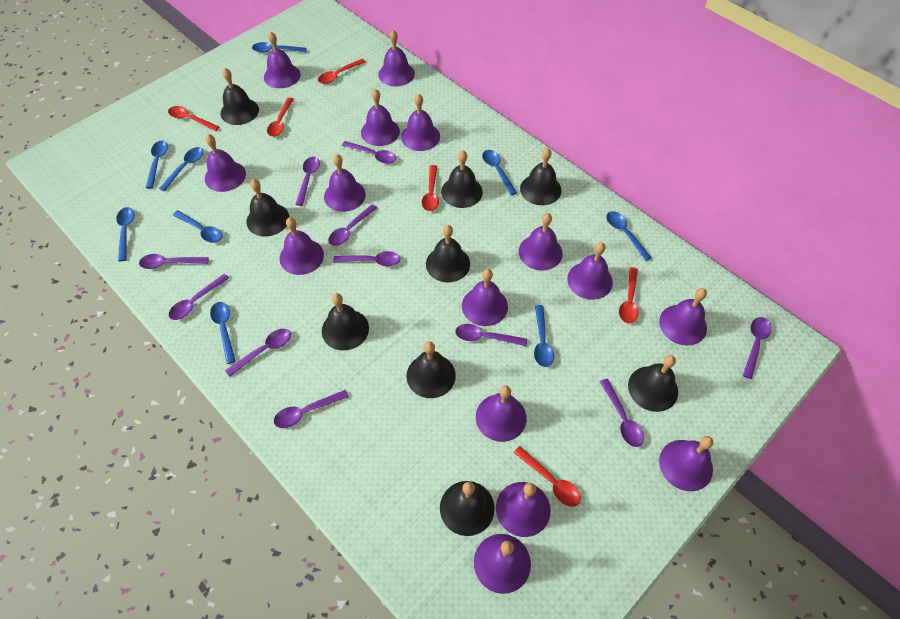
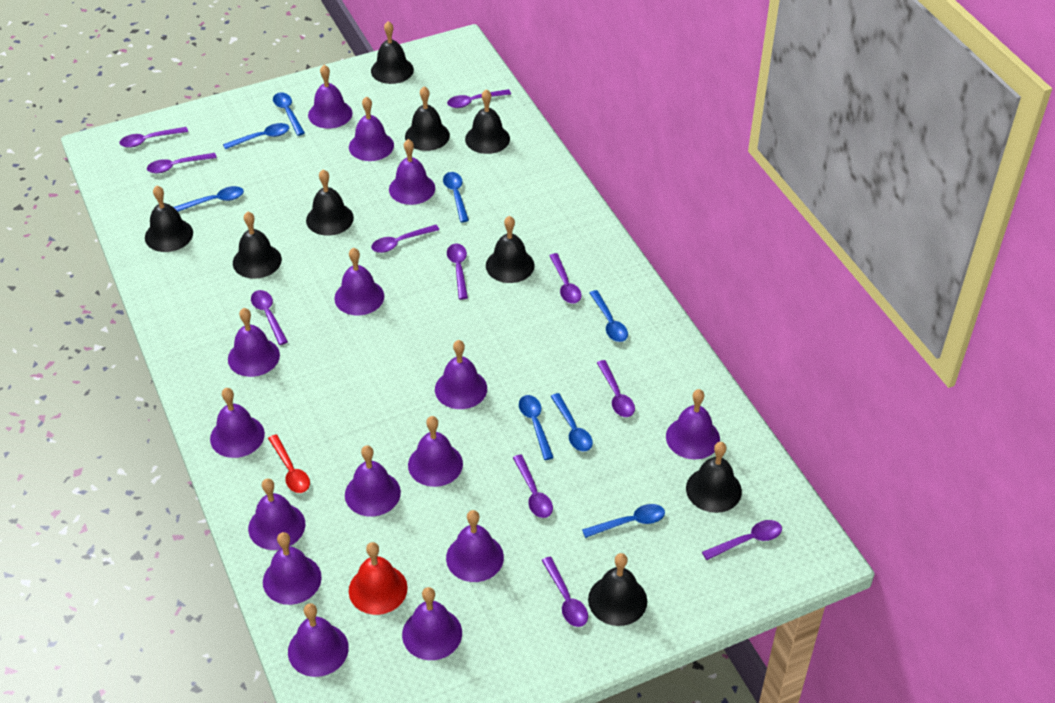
blue spoon: 9 -> 8
red bell: 0 -> 1
red spoon: 6 -> 1

